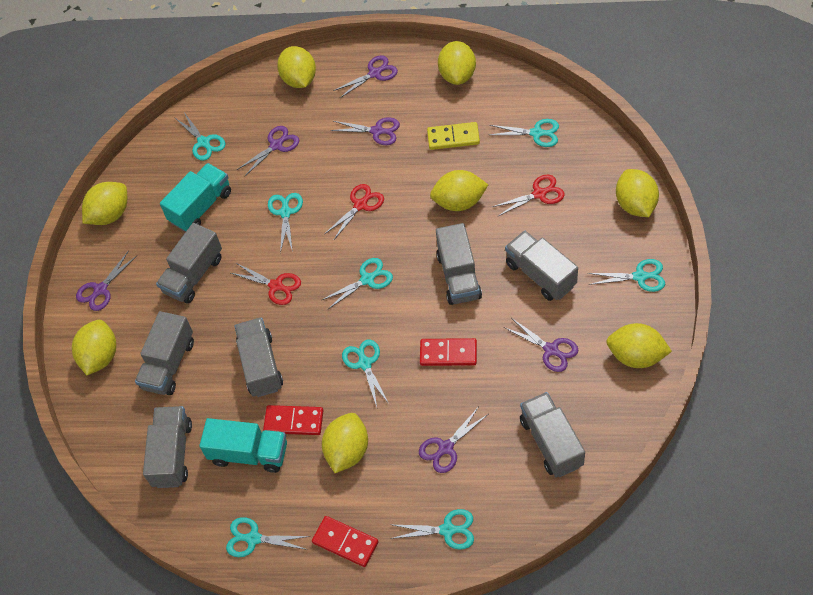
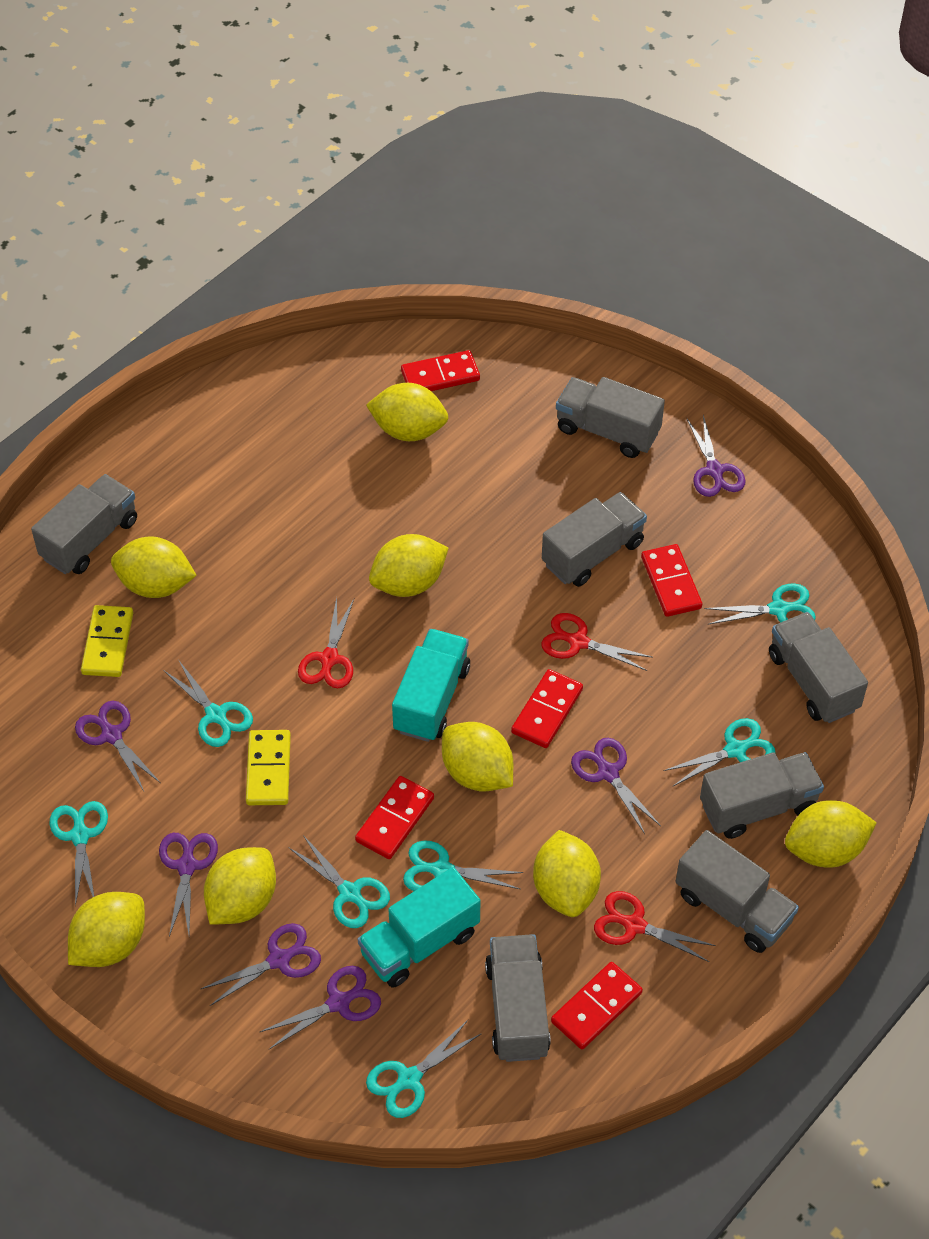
red domino: 3 -> 5
turquoise scissors: 8 -> 7
yellow domino: 1 -> 2

